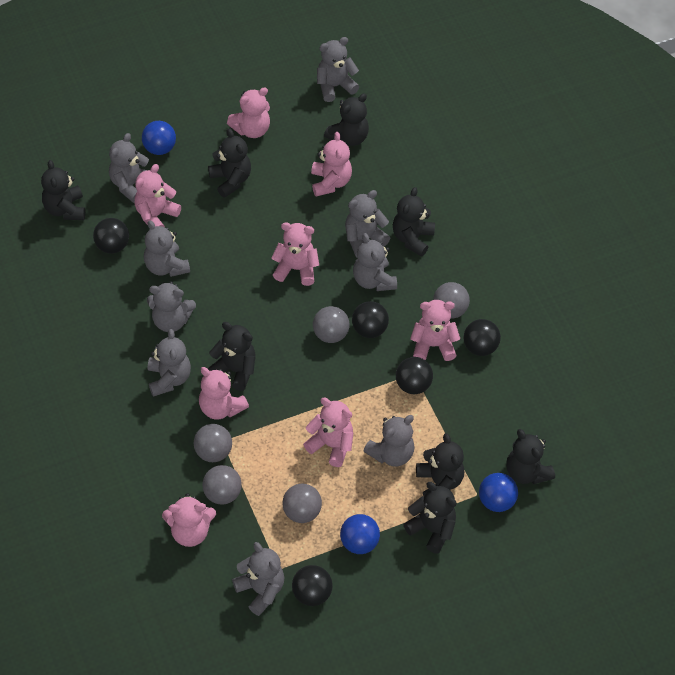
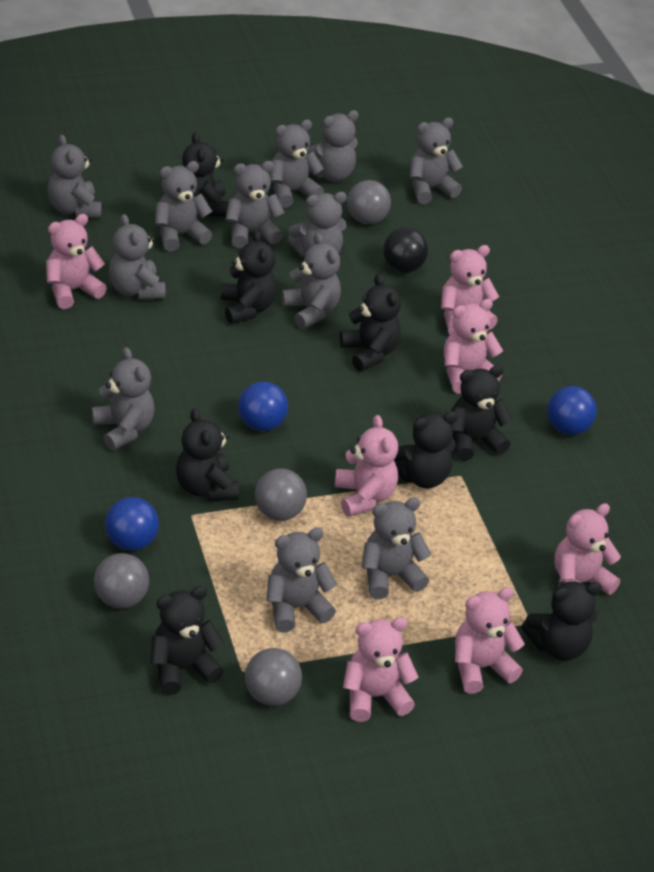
black ball: 5 -> 1
grey ball: 5 -> 4
grey teddy bear: 9 -> 12
pink teddy bear: 8 -> 7

